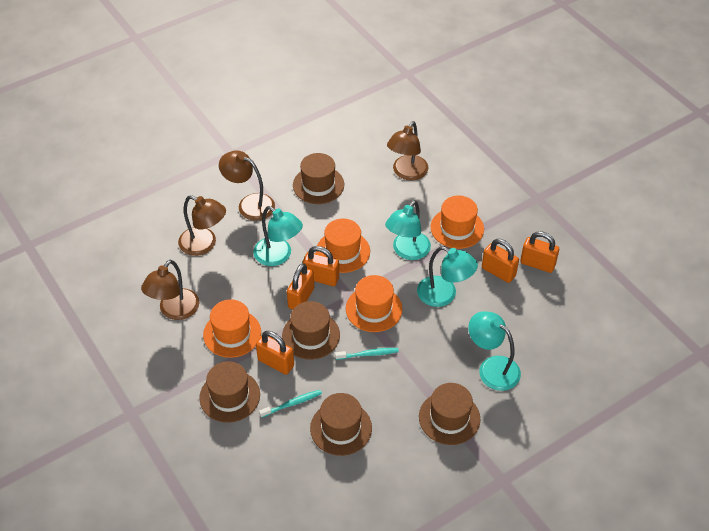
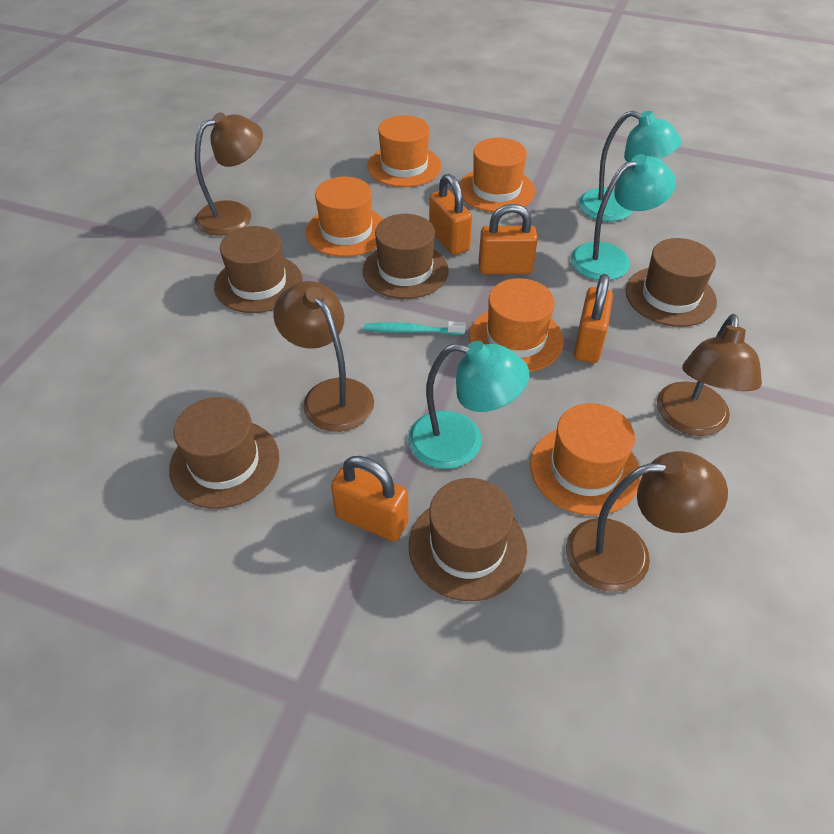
orange hat: 4 -> 5
orange padlock: 5 -> 4
turquoise lamp: 4 -> 3
turquoise toothbrush: 2 -> 1

